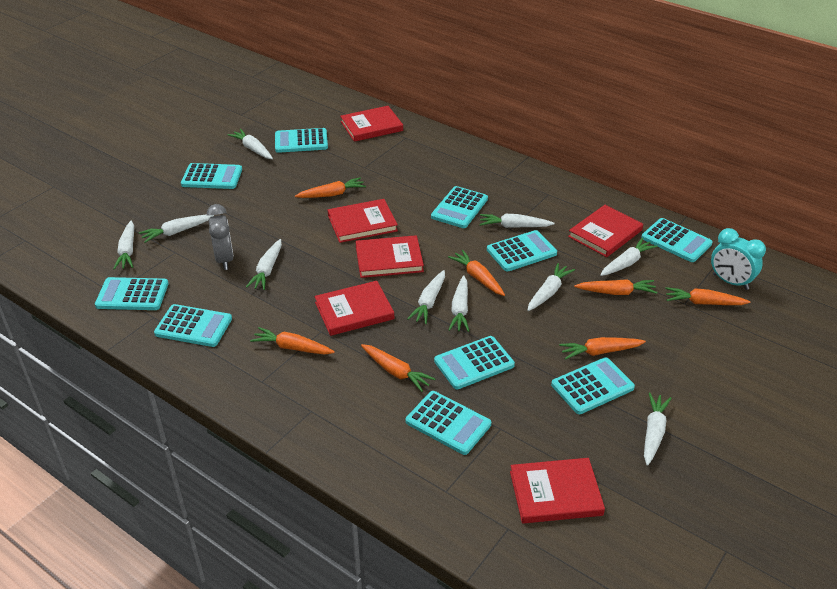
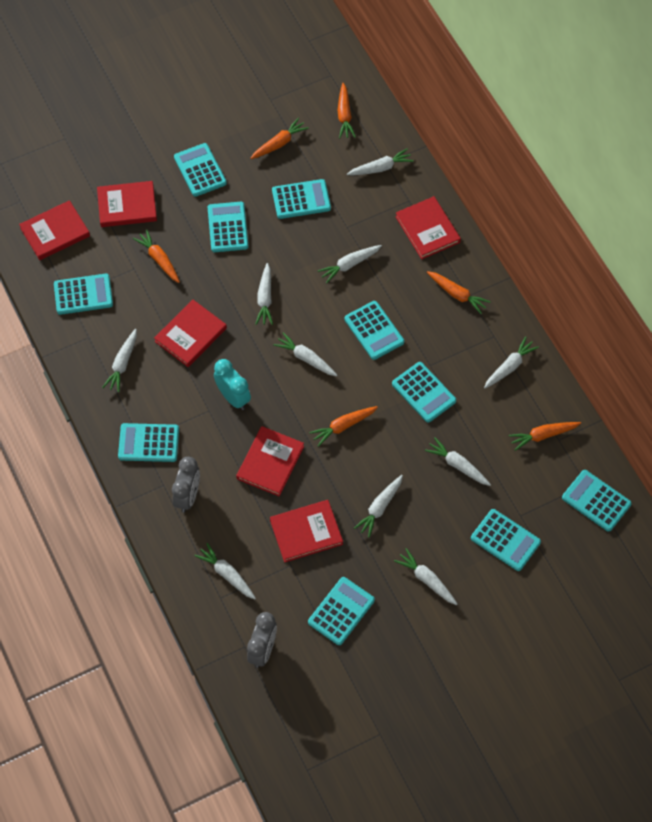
grey clock: 1 -> 2
orange carrot: 7 -> 6

